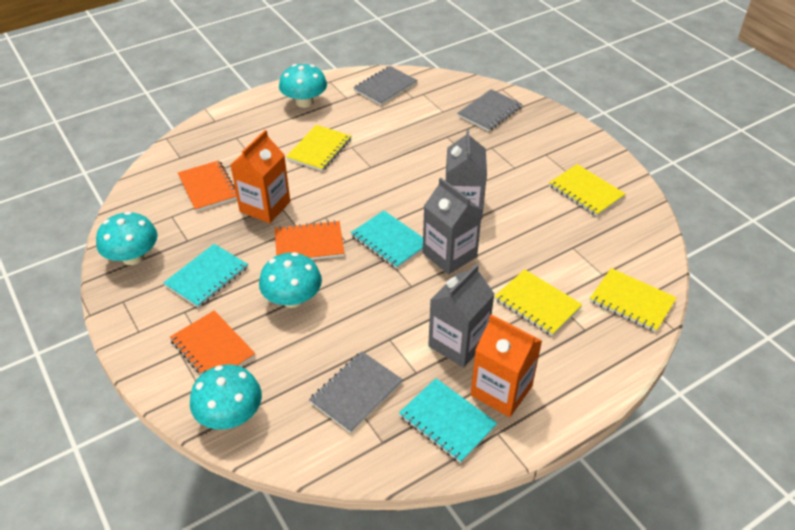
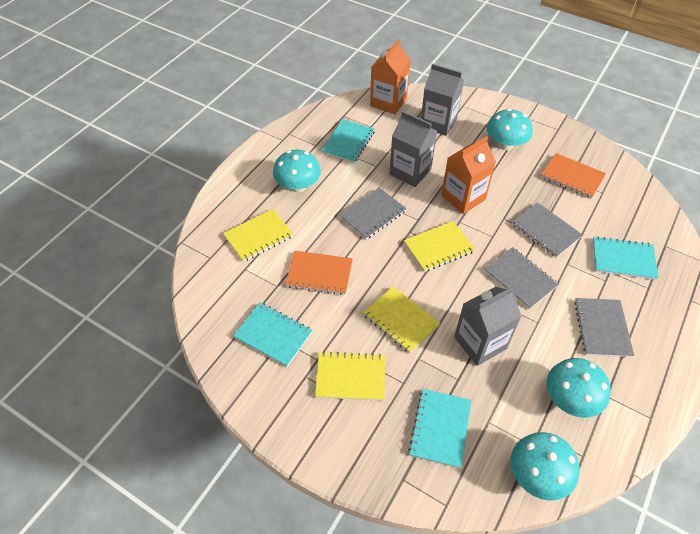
grey notebook: 3 -> 4
orange notebook: 3 -> 2
turquoise notebook: 3 -> 4

